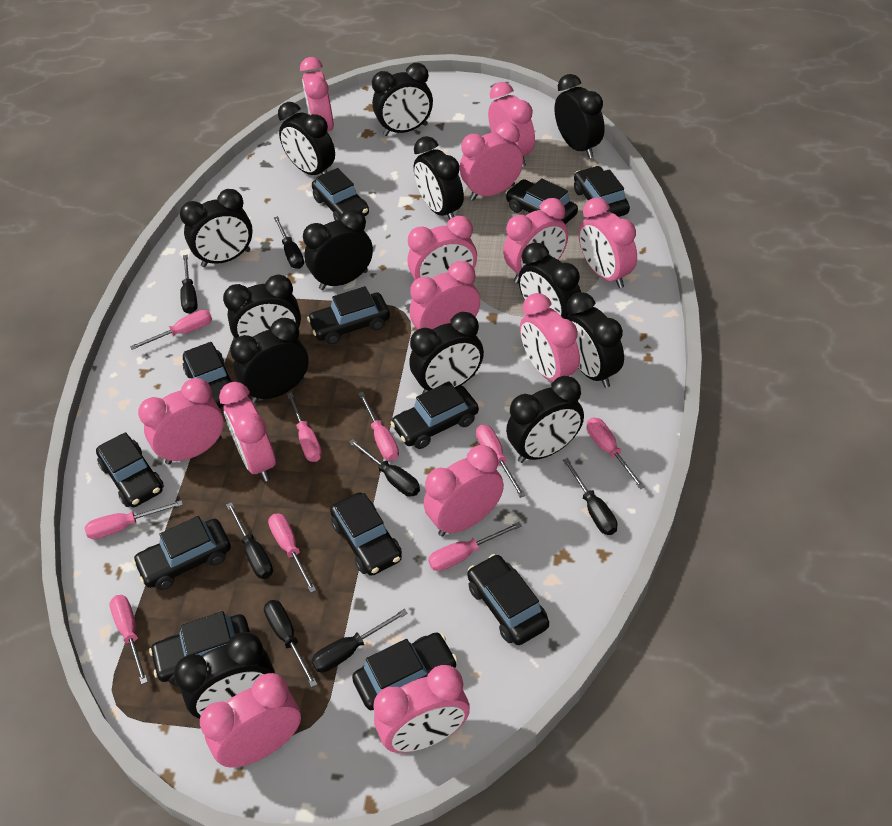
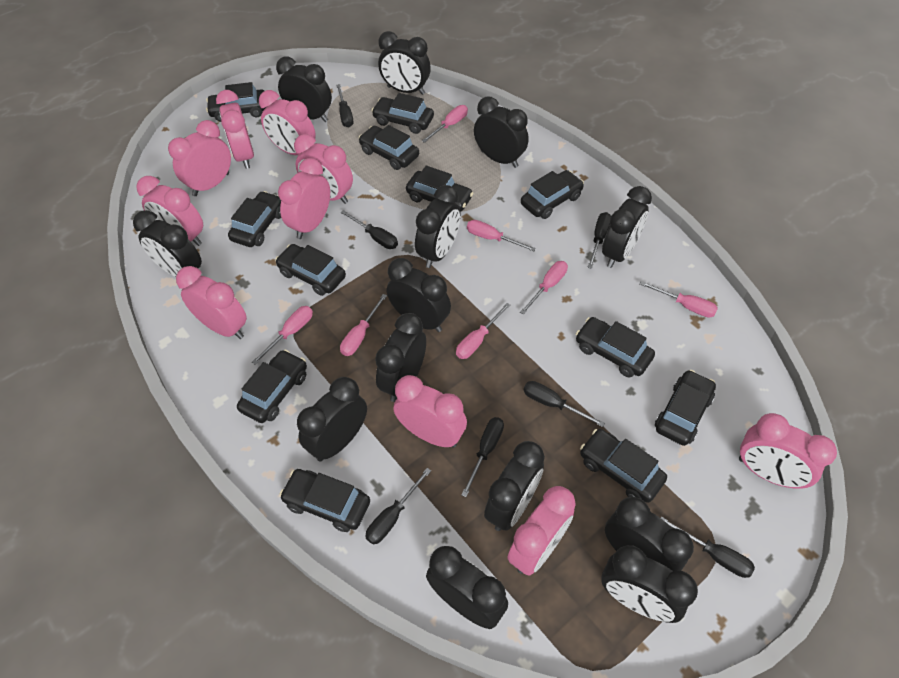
pink clock: 13 -> 10
pink screwdriver: 9 -> 7

